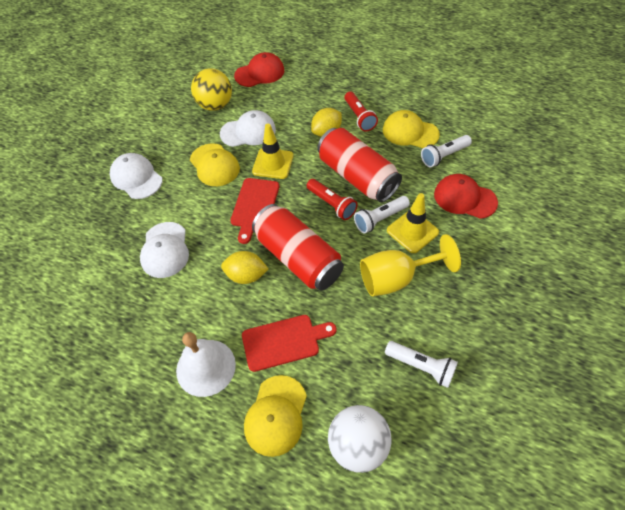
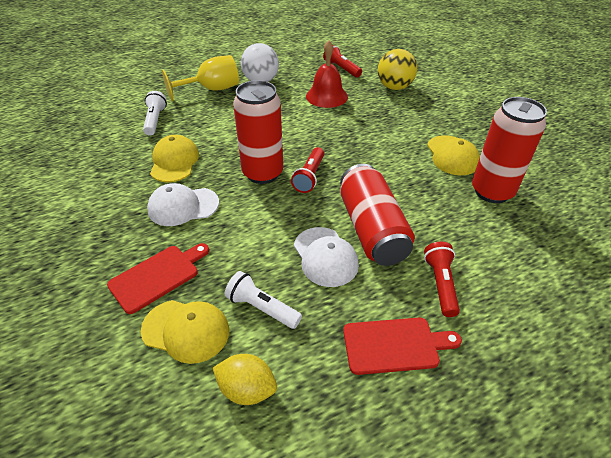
red bell: 0 -> 1
red can: 2 -> 3
red cap: 2 -> 0
red flashlight: 2 -> 3
white bell: 1 -> 0
white cap: 3 -> 2
white flashlight: 3 -> 2
yellow lemon: 2 -> 1
yellow traffic cone: 2 -> 0

